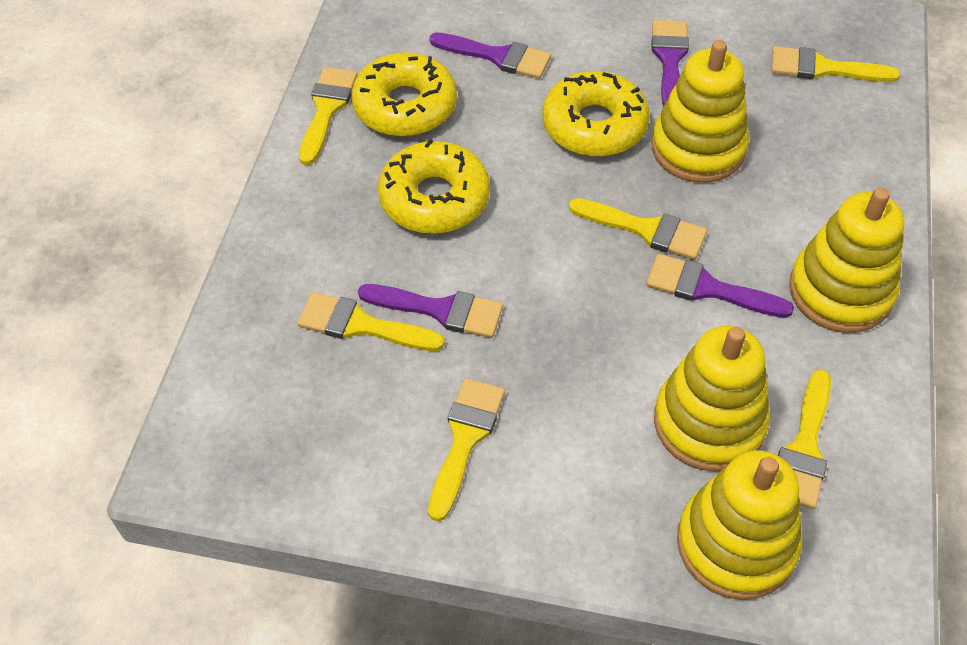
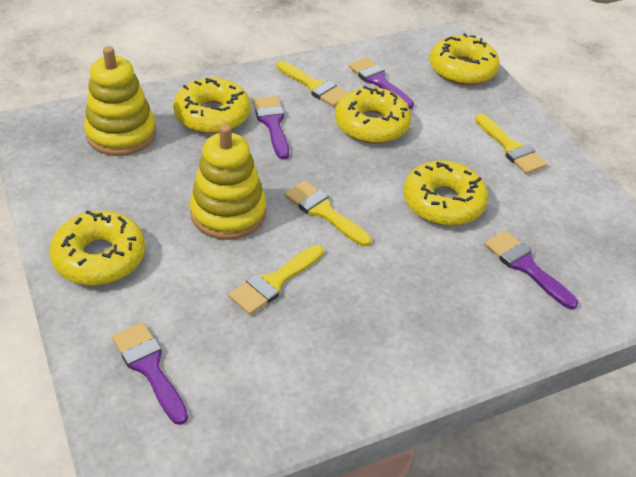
yellow brush: 6 -> 4
yellow donut: 3 -> 5
yellow stacking toy: 4 -> 2

